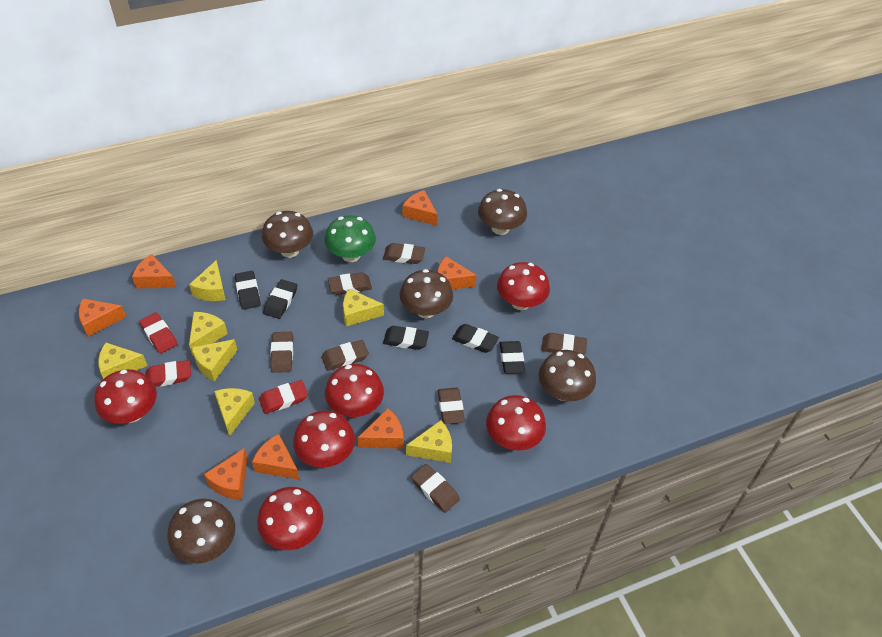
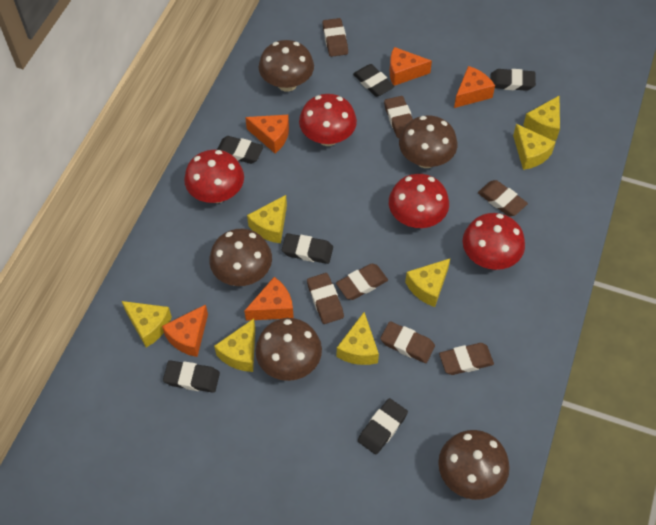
black eraser: 5 -> 6
green mushroom: 1 -> 0
orange cheese: 7 -> 5
red eraser: 3 -> 0
red mushroom: 6 -> 4

